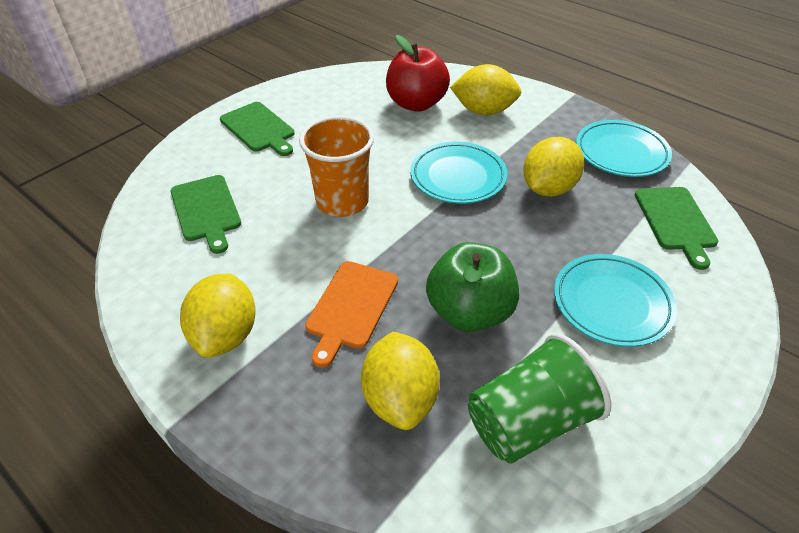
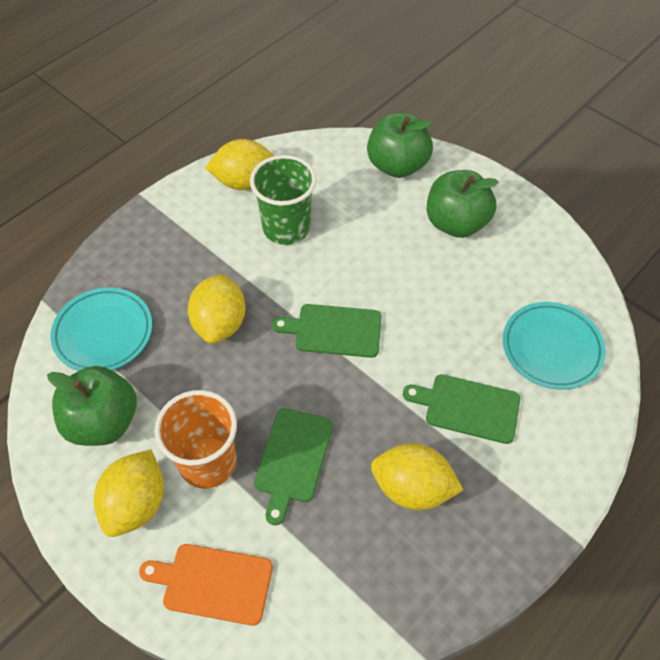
green apple: 1 -> 3
red apple: 1 -> 0
turquoise plate: 3 -> 2

